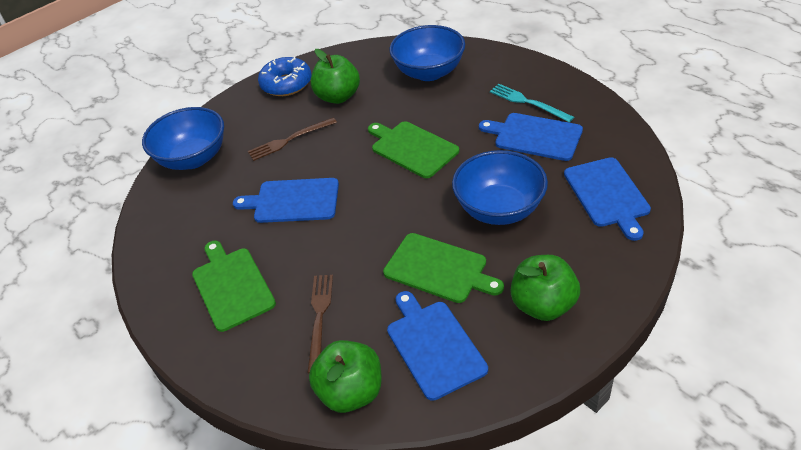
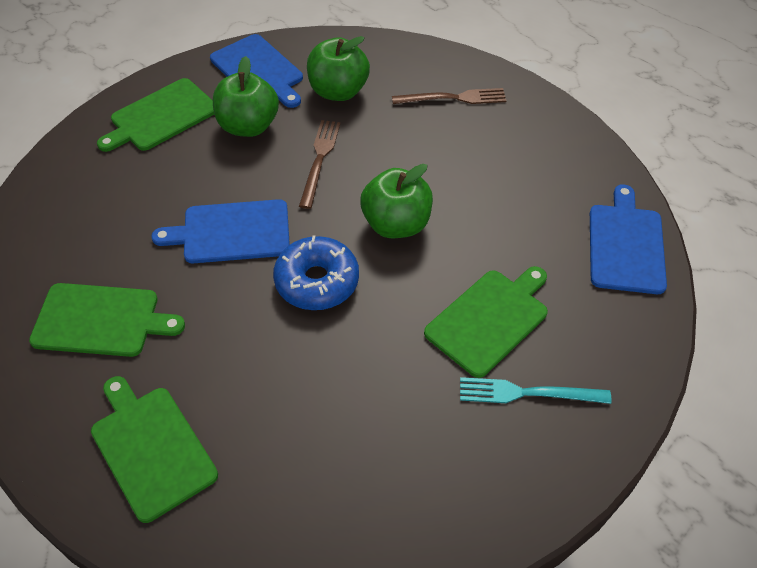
blue bowl: 3 -> 0
blue cutting board: 4 -> 3
green cutting board: 3 -> 4

